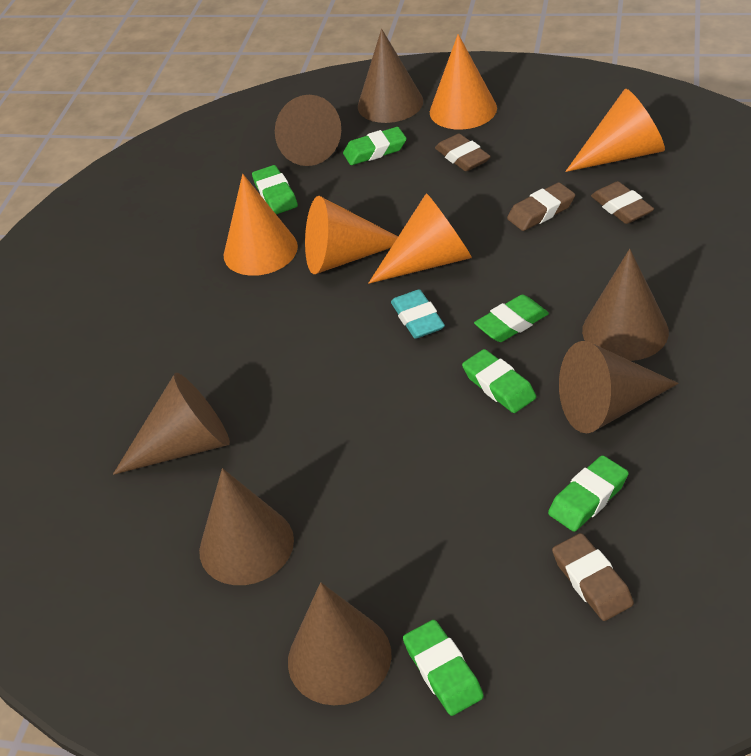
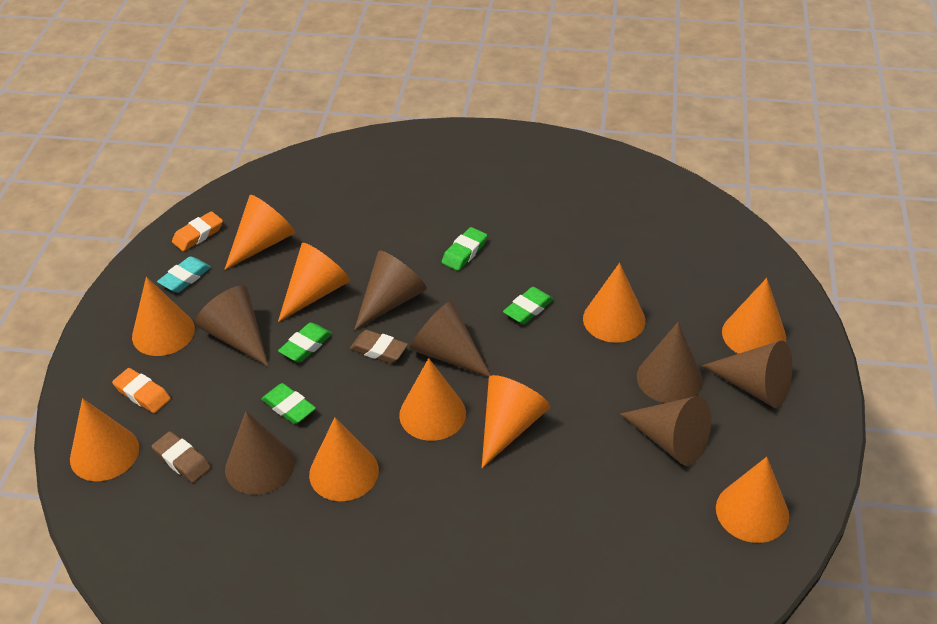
brown eraser: 4 -> 2
green eraser: 6 -> 4
orange cone: 5 -> 10
orange eraser: 0 -> 2

